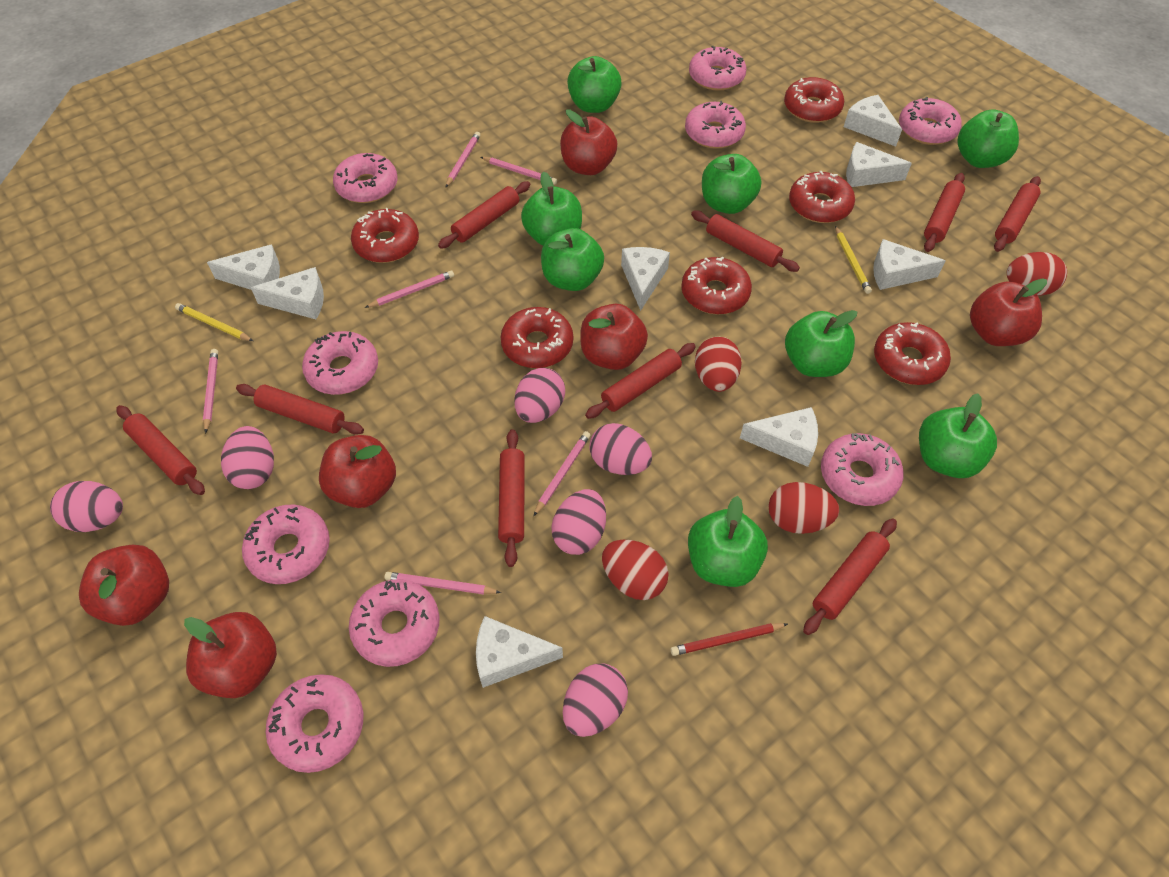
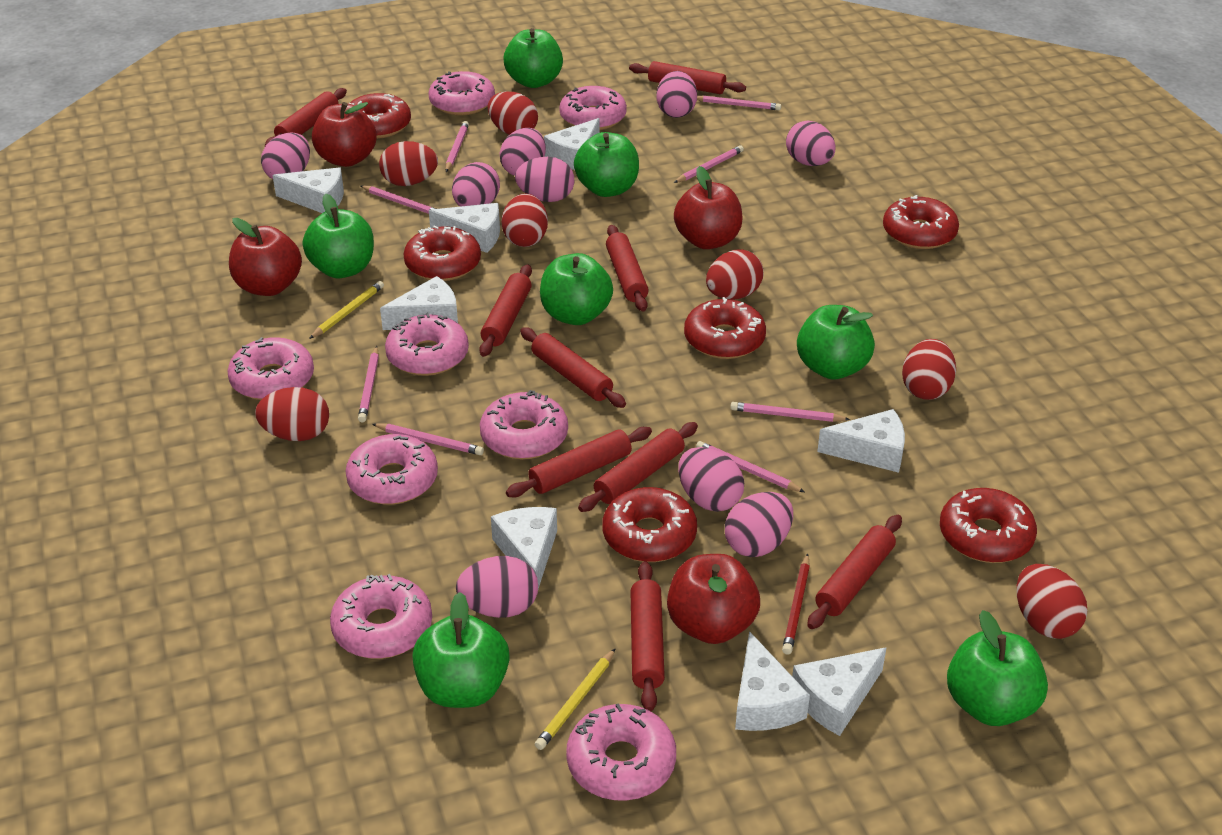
green apple: 8 -> 7
pink donut: 9 -> 8
pink egg: 6 -> 9
pink pencil: 6 -> 8
red apple: 6 -> 4
red egg: 4 -> 7

